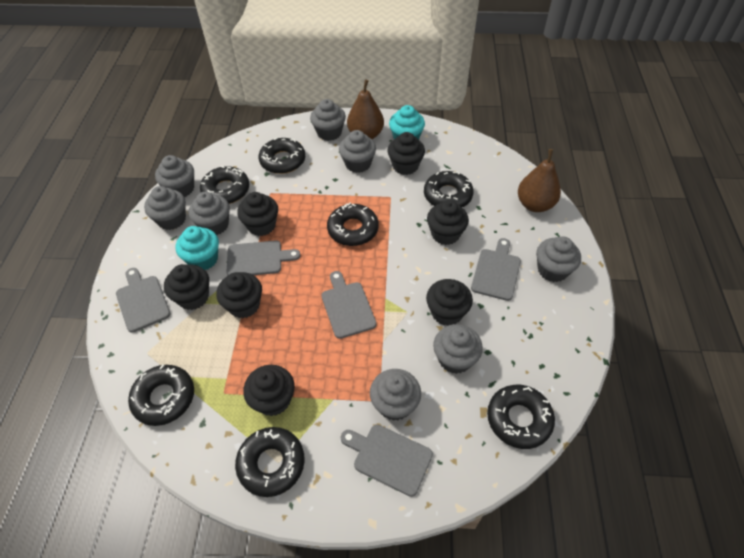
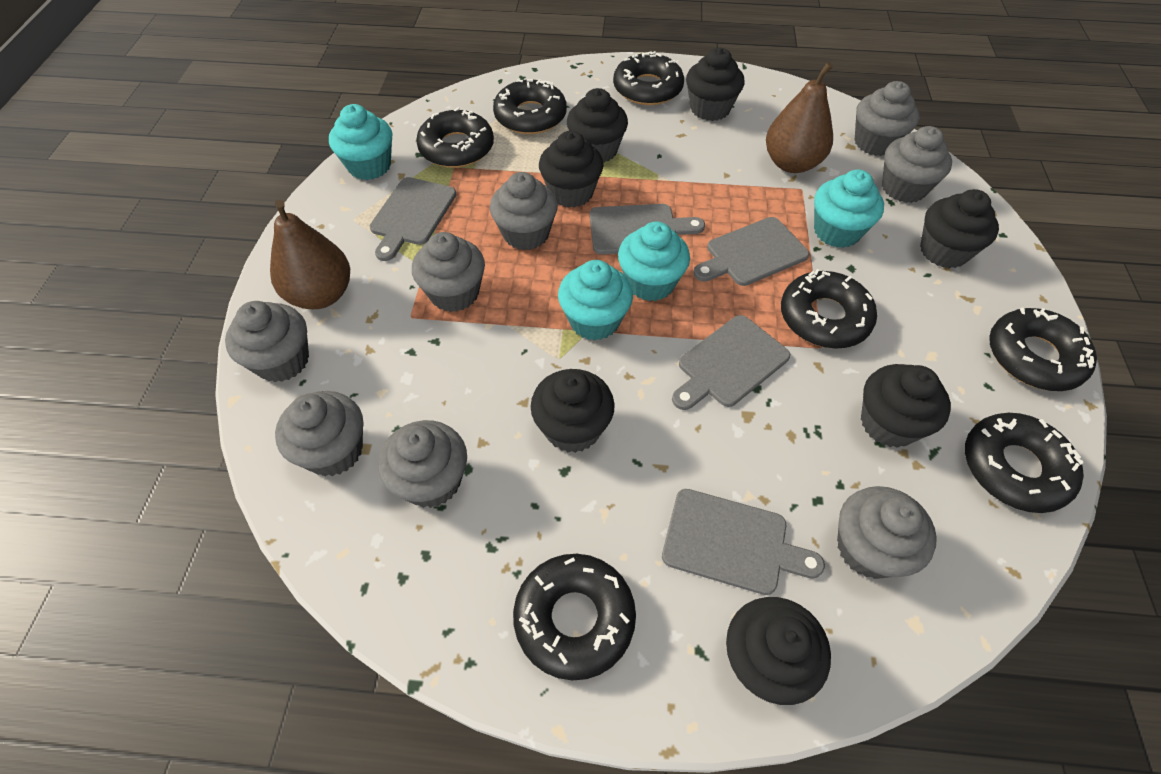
turquoise cupcake: 2 -> 4

